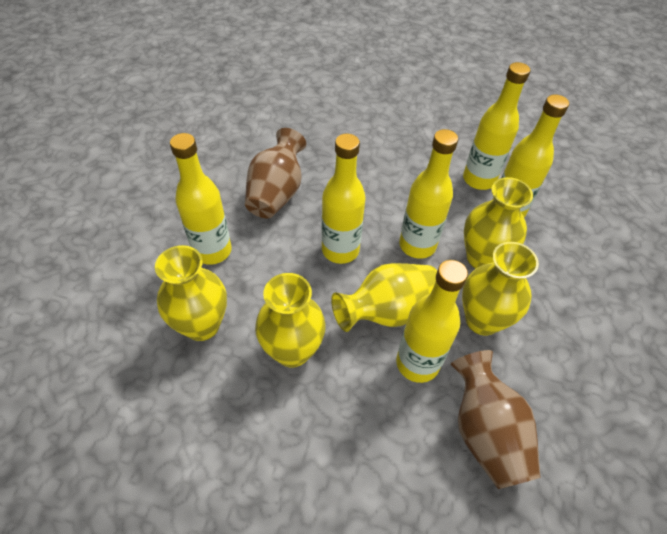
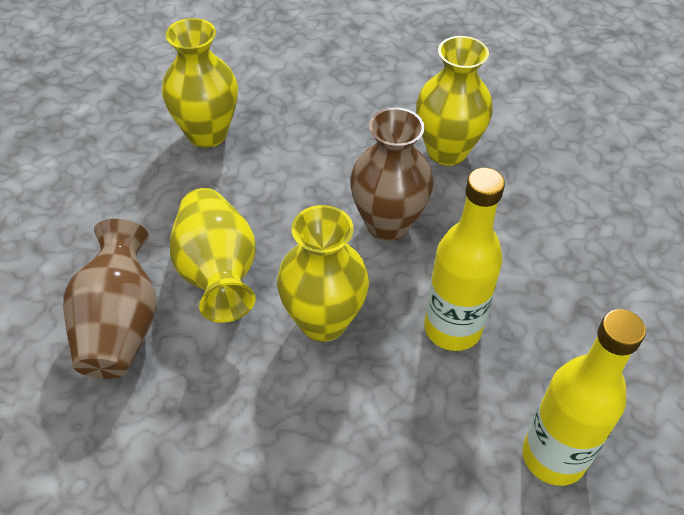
yellow bottle: 6 -> 2
yellow vase: 5 -> 4

